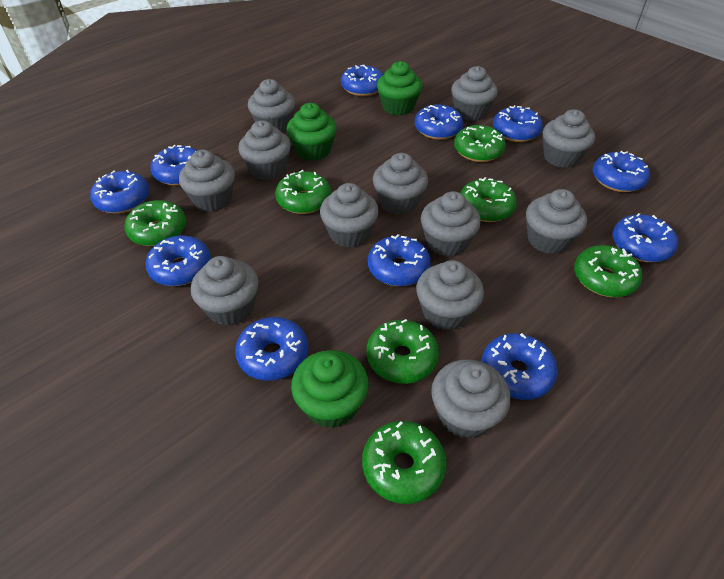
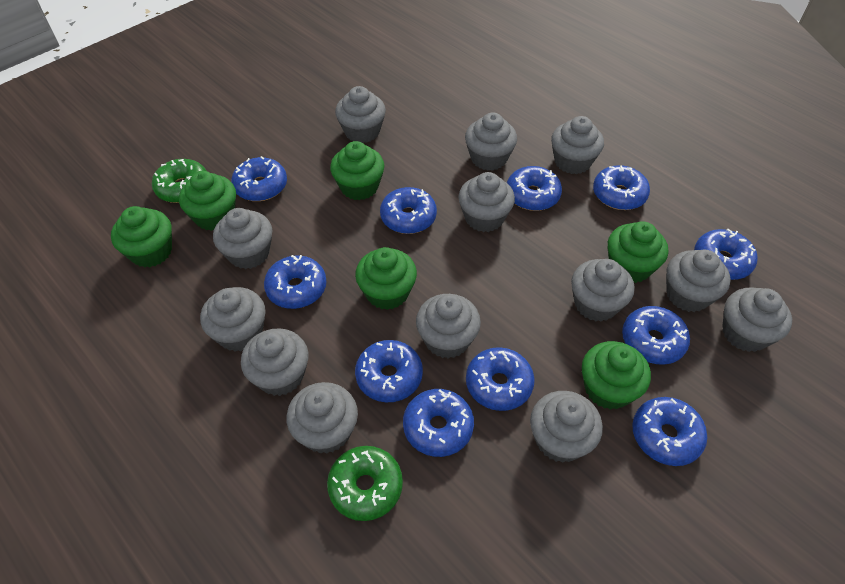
green cupcake: 3 -> 6
green donut: 7 -> 2
grey cupcake: 12 -> 13

